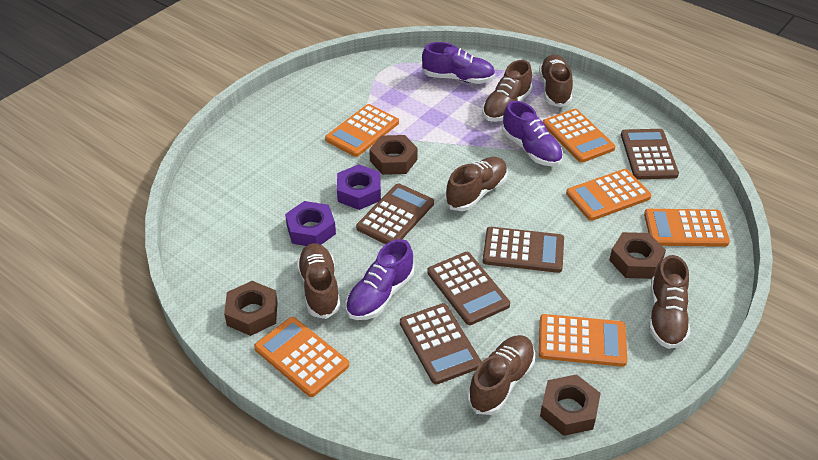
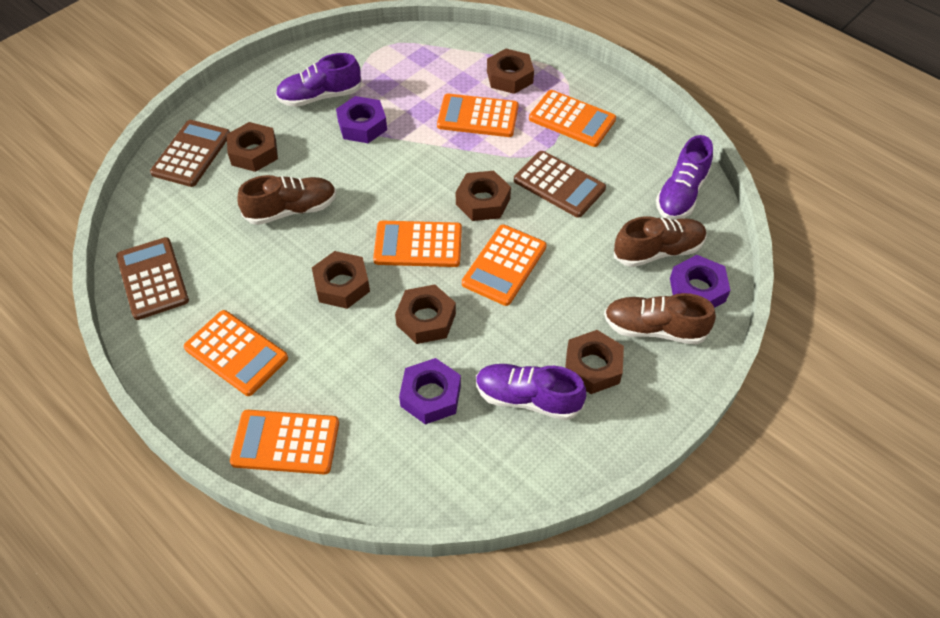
brown calculator: 5 -> 3
brown nut: 4 -> 6
brown shoe: 6 -> 3
purple nut: 2 -> 3

